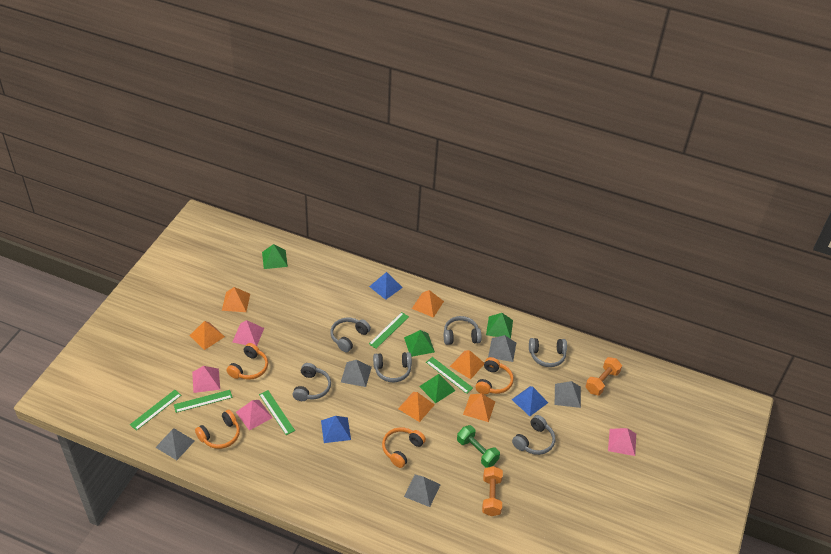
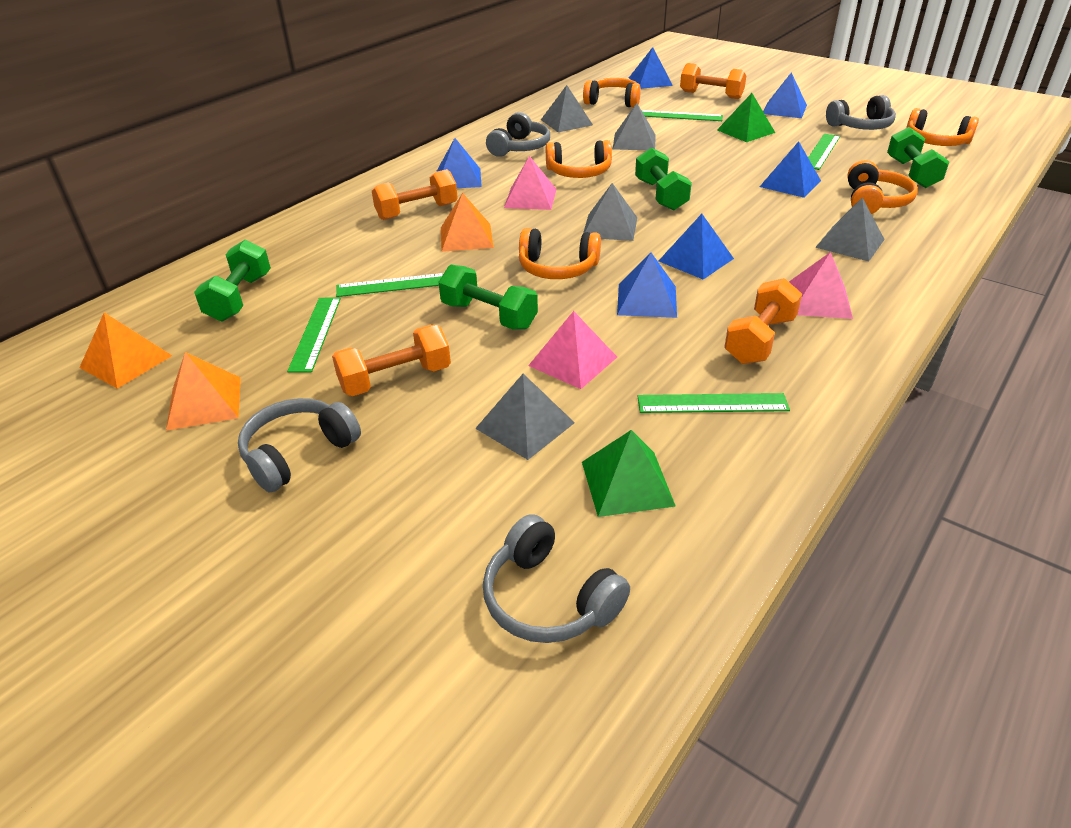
blue pyramid: 3 -> 6
green dumbbell: 1 -> 4
green pyramid: 4 -> 2
grey headphones: 6 -> 4
orange dumbbell: 2 -> 4
orange headphones: 4 -> 5
orange pyramid: 6 -> 3
pink pyramid: 4 -> 3

